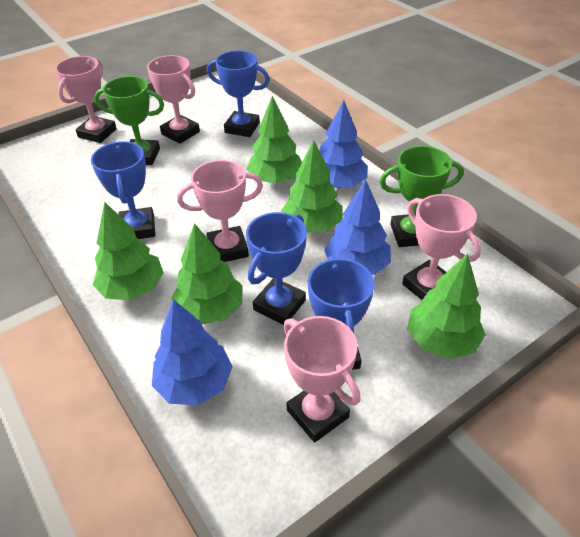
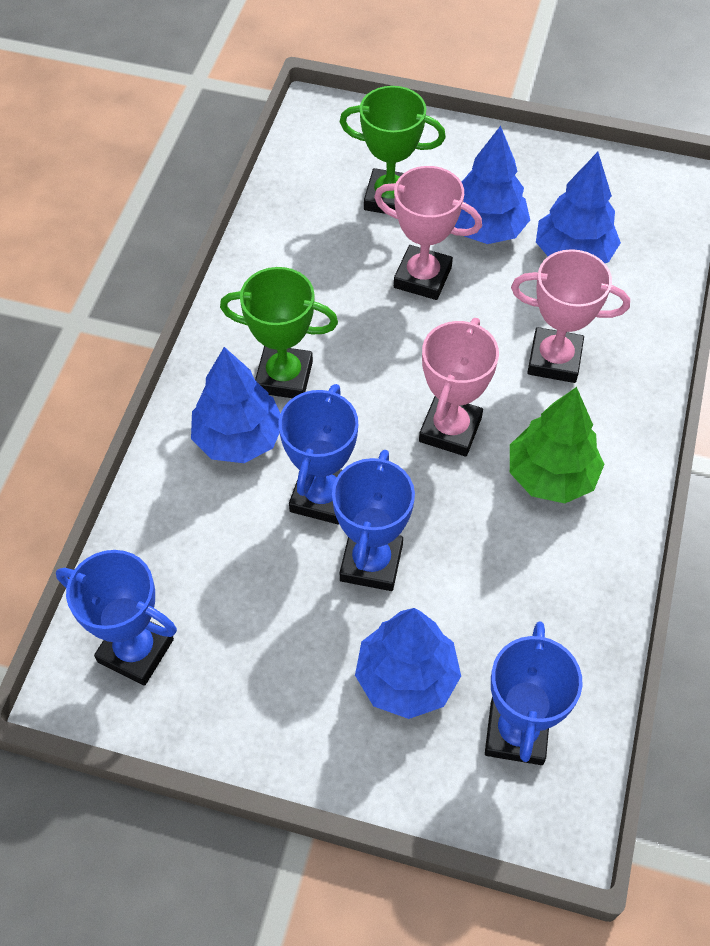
blue tree: 3 -> 4
green tree: 5 -> 1
pink trophy: 5 -> 3

